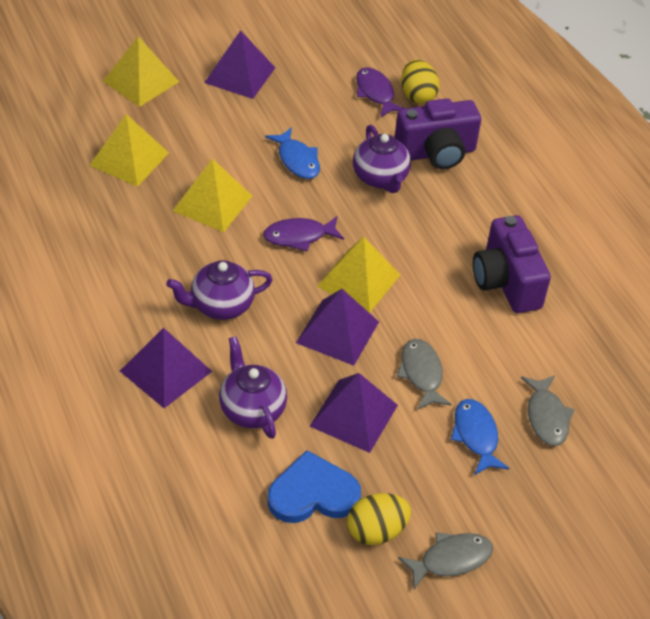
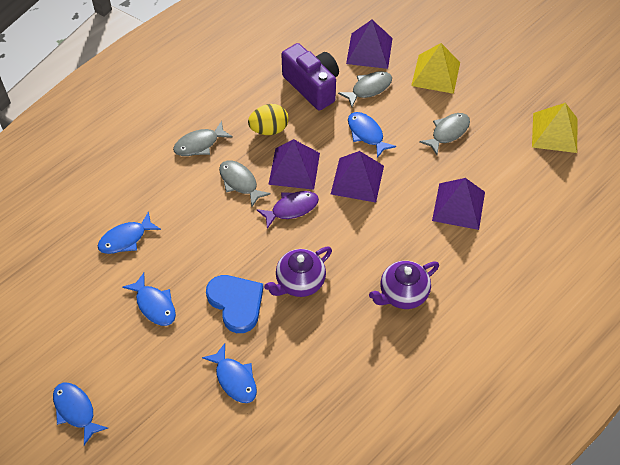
blue fish: 2 -> 5
grey fish: 3 -> 4
purple camera: 2 -> 1
purple fish: 2 -> 1
purple teapot: 3 -> 2
yellow egg: 2 -> 1
yellow pyramid: 4 -> 2

